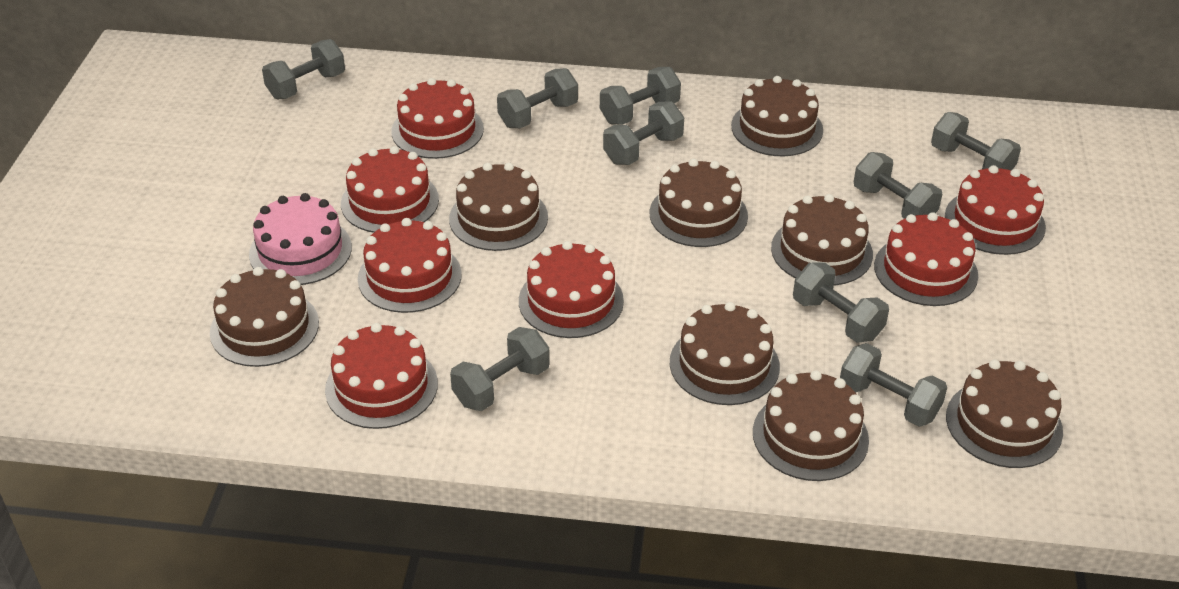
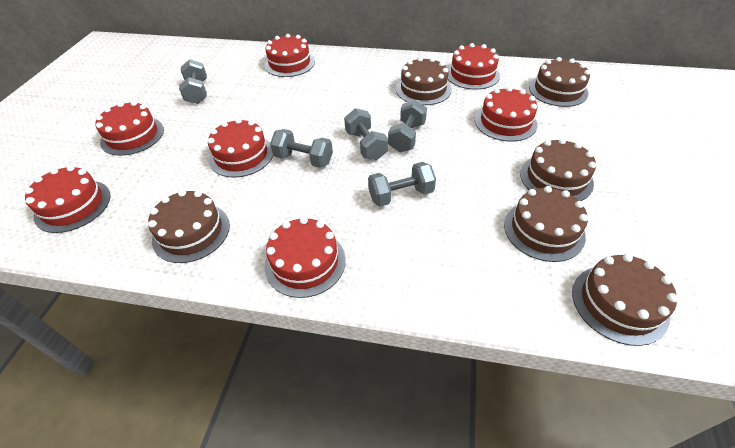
brown cake: 8 -> 6
grey dumbbell: 9 -> 5
pink cake: 1 -> 0

